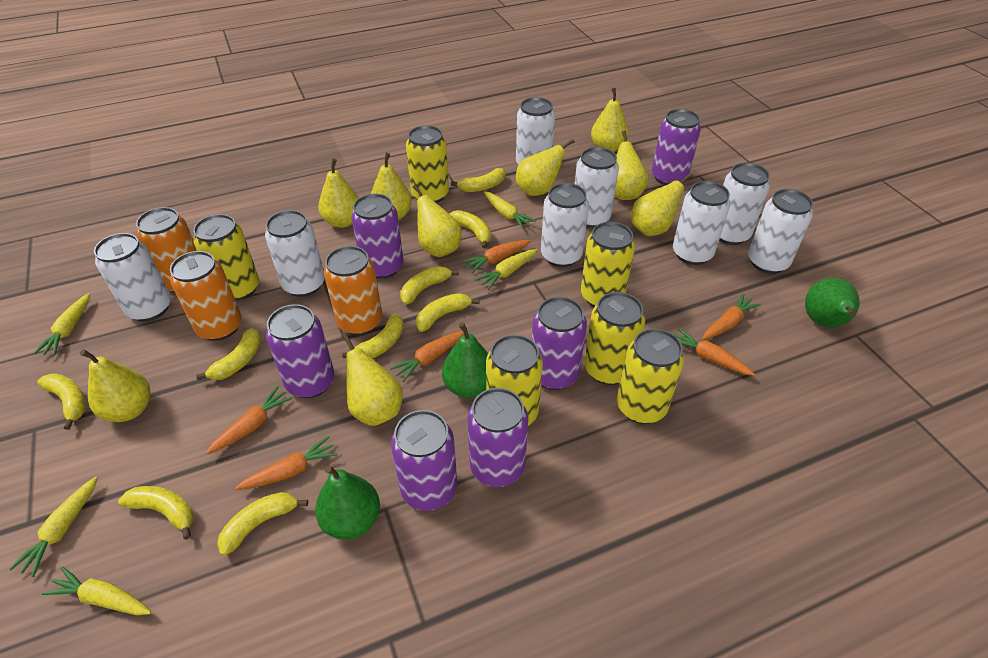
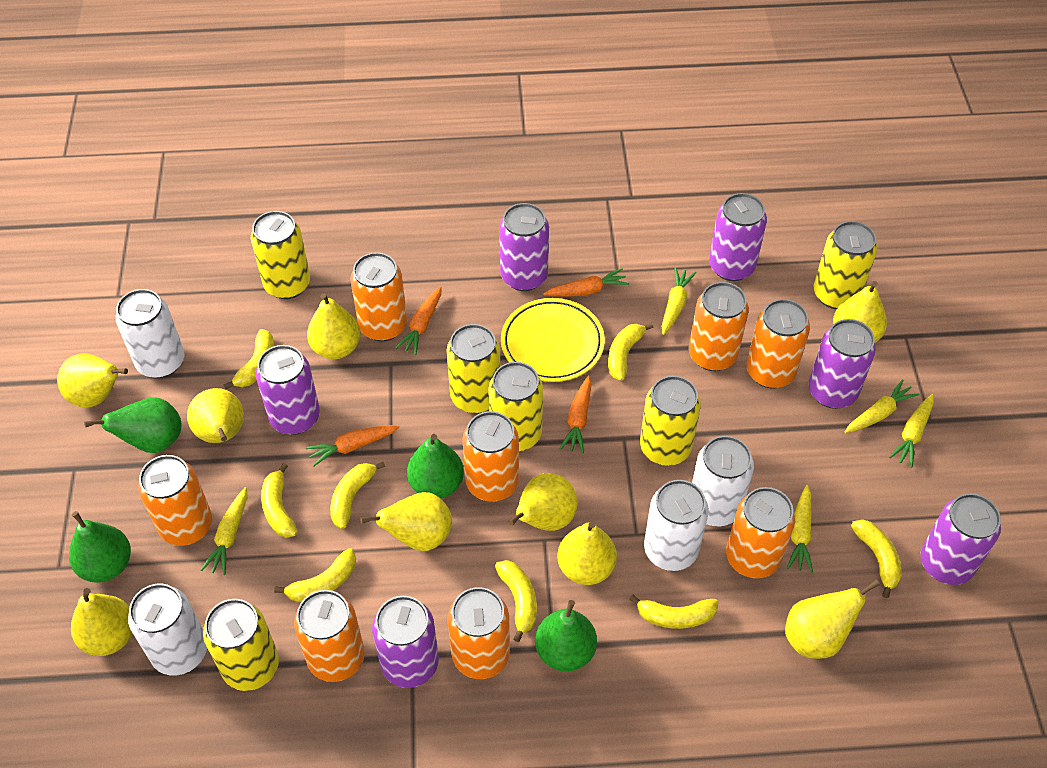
green pear: 3 -> 4
orange can: 3 -> 8
orange carrot: 6 -> 4
white can: 8 -> 4
yellow banana: 9 -> 8
yellow plate: 0 -> 1

